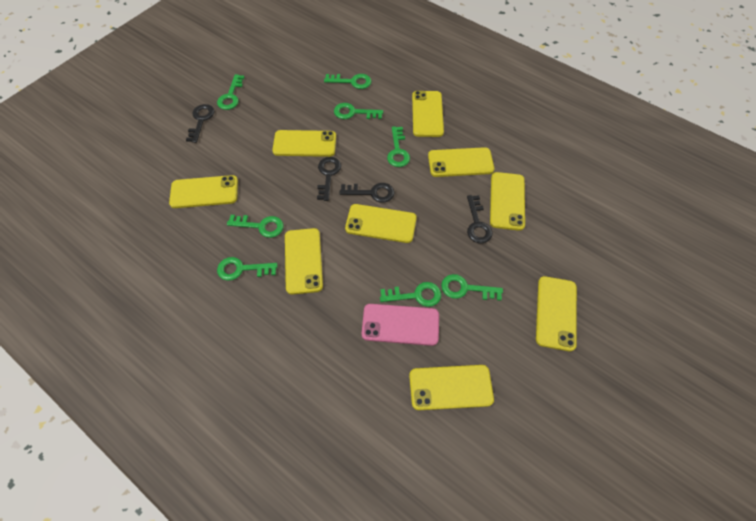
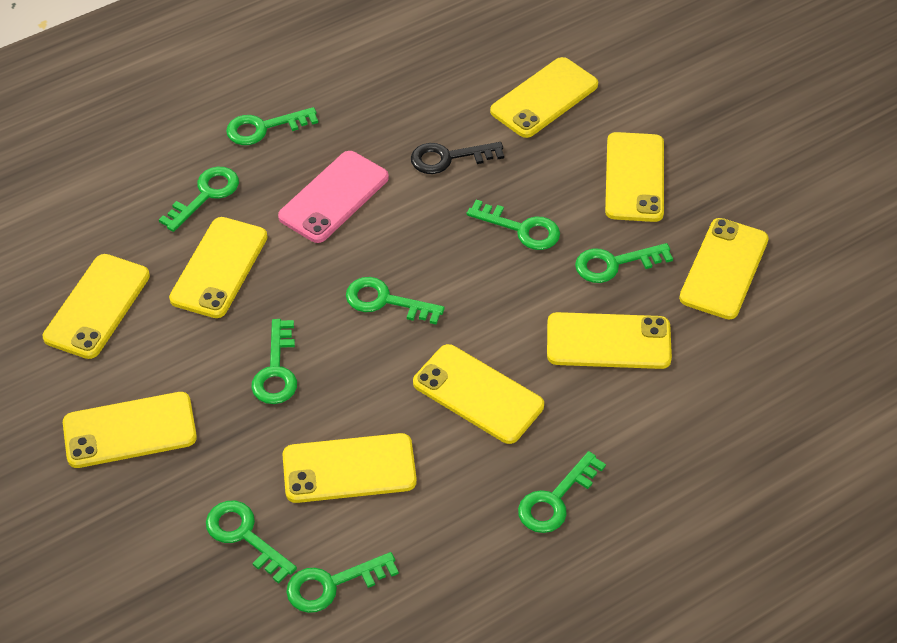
black key: 4 -> 1
green key: 8 -> 9

